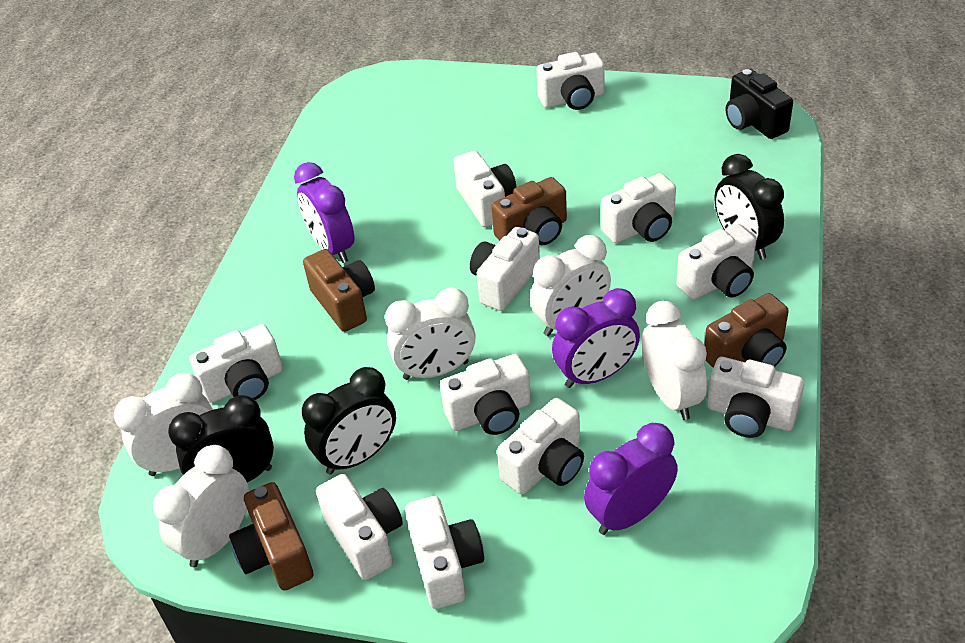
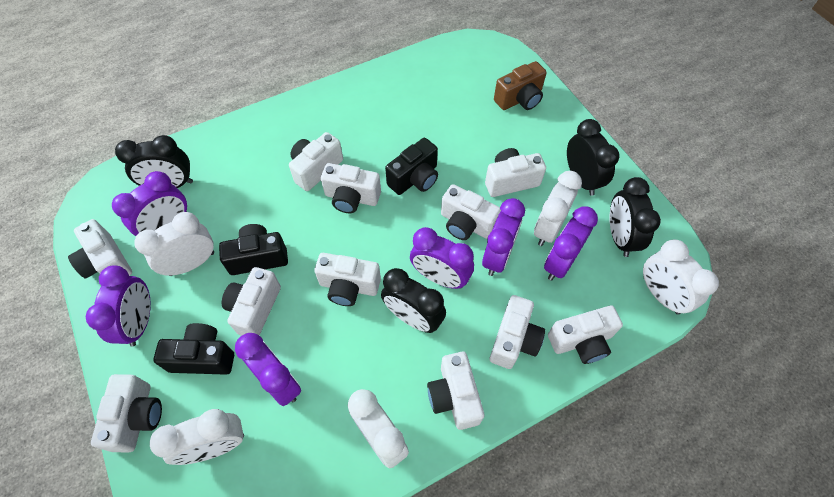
black camera: 1 -> 3
black clock: 3 -> 4
brown camera: 4 -> 1
purple clock: 3 -> 6

